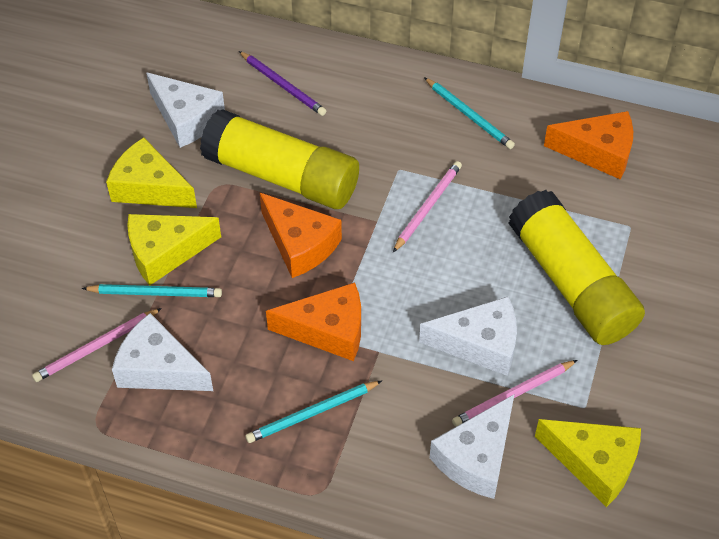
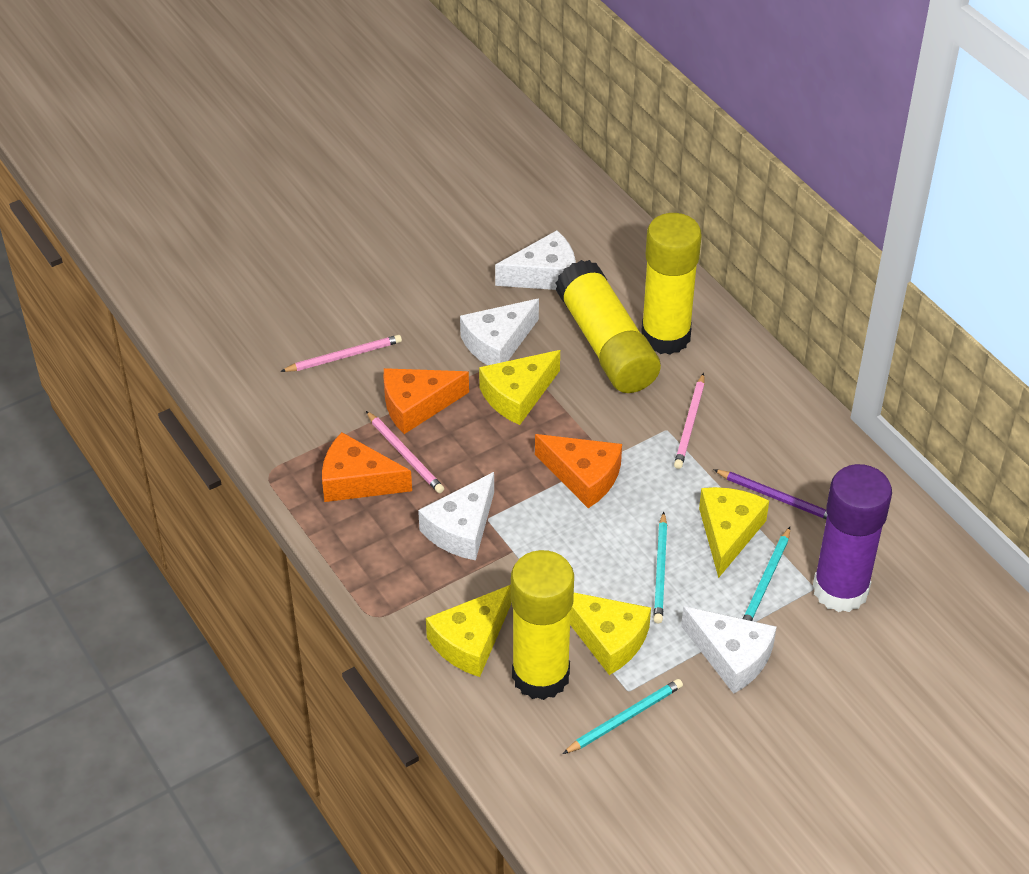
purple glue stick: 0 -> 1
yellow cheese: 3 -> 4
yellow glue stick: 2 -> 3

